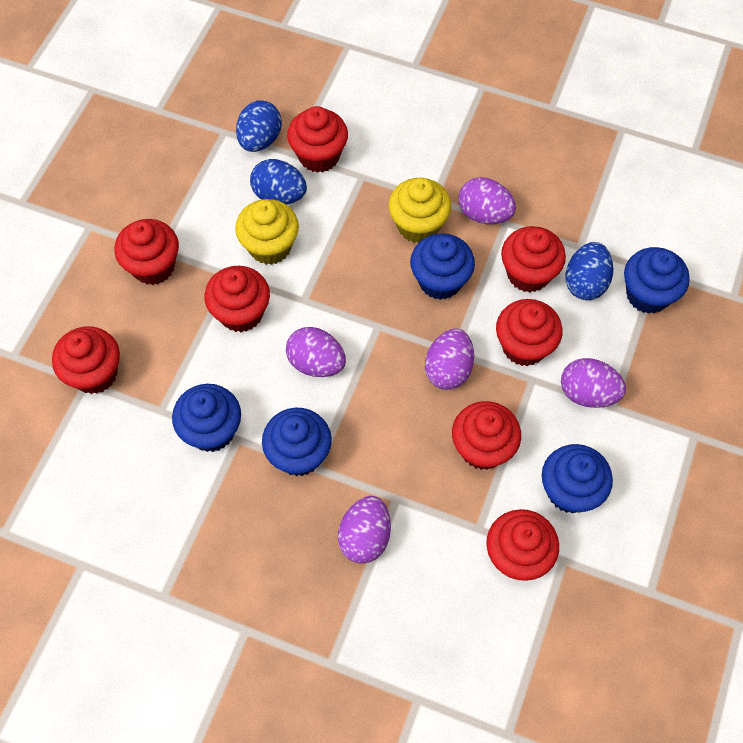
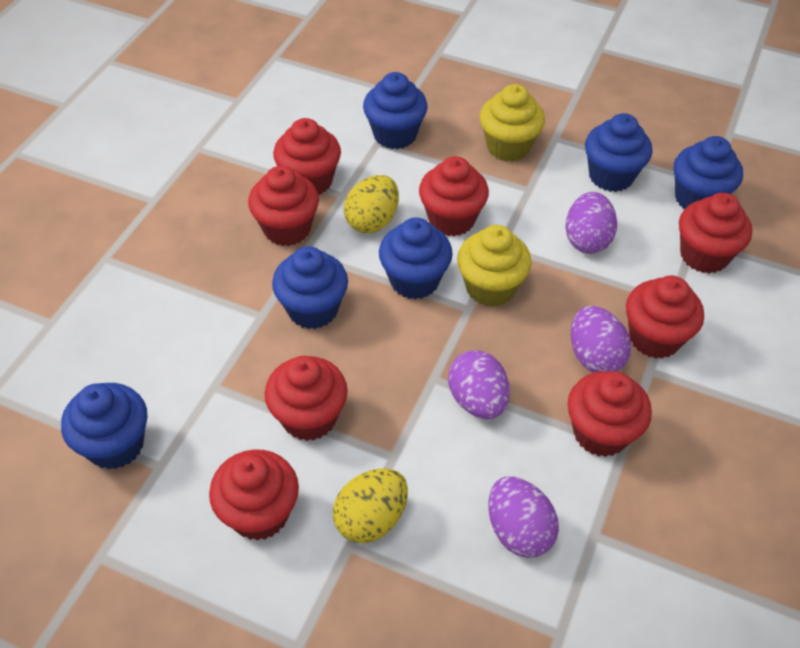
blue cupcake: 5 -> 6
blue egg: 3 -> 0
purple egg: 5 -> 4
yellow egg: 0 -> 2

